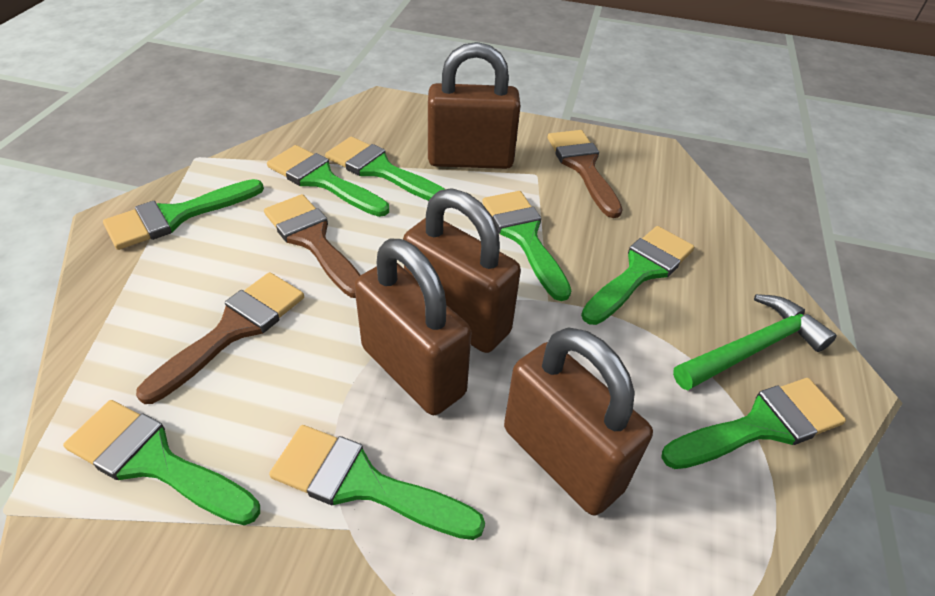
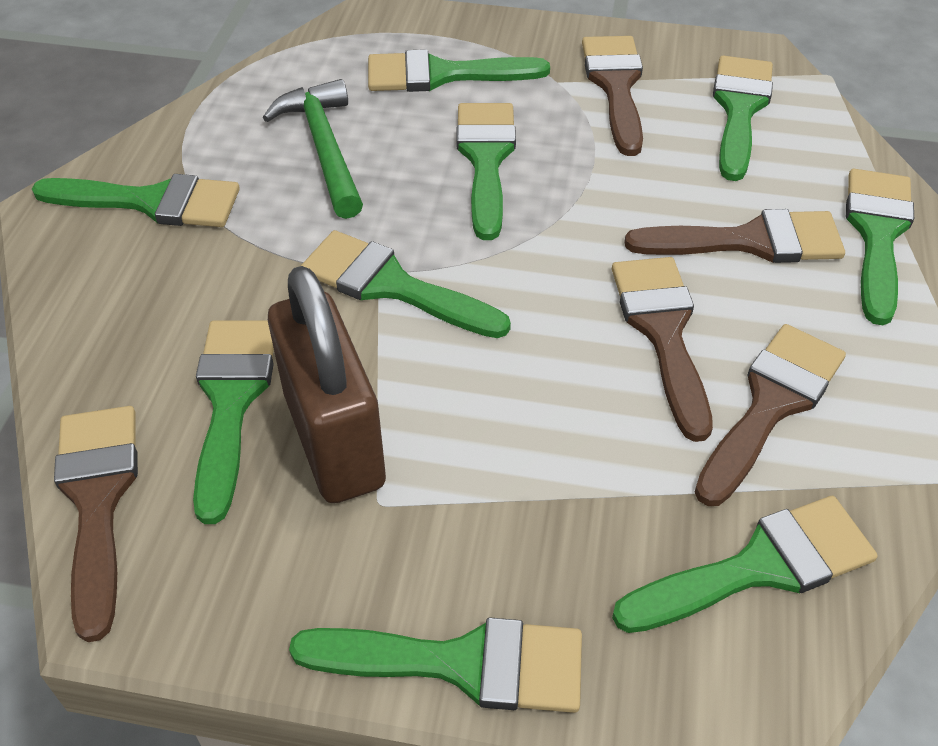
brown brush: 3 -> 5
brown padlock: 4 -> 1
green brush: 8 -> 9

